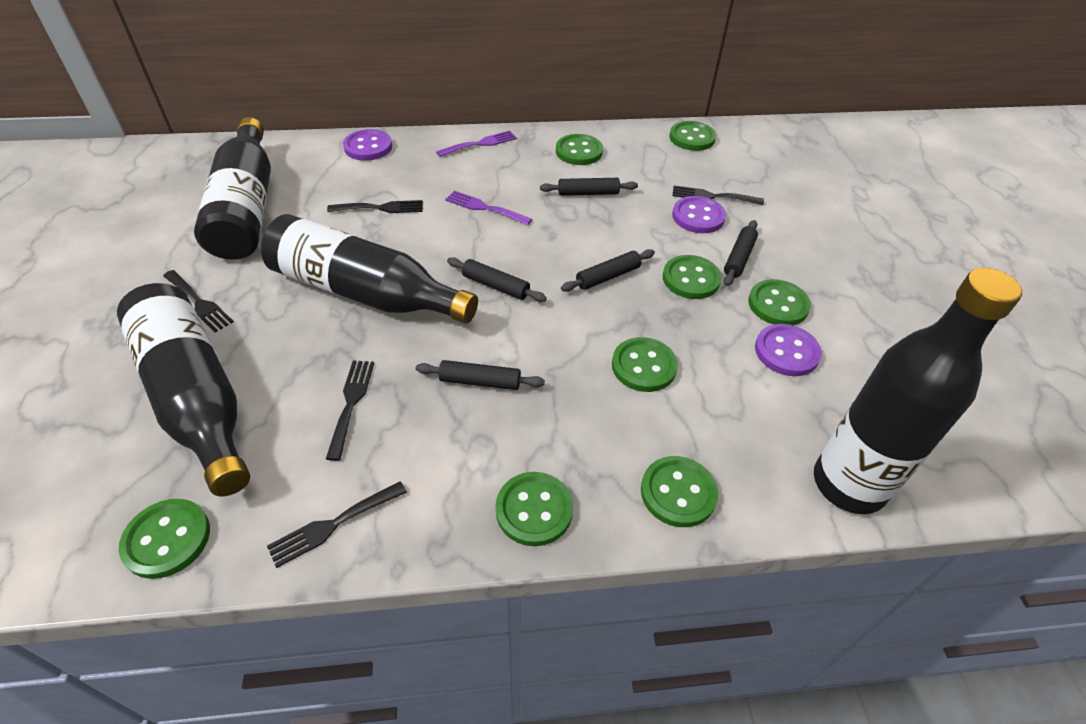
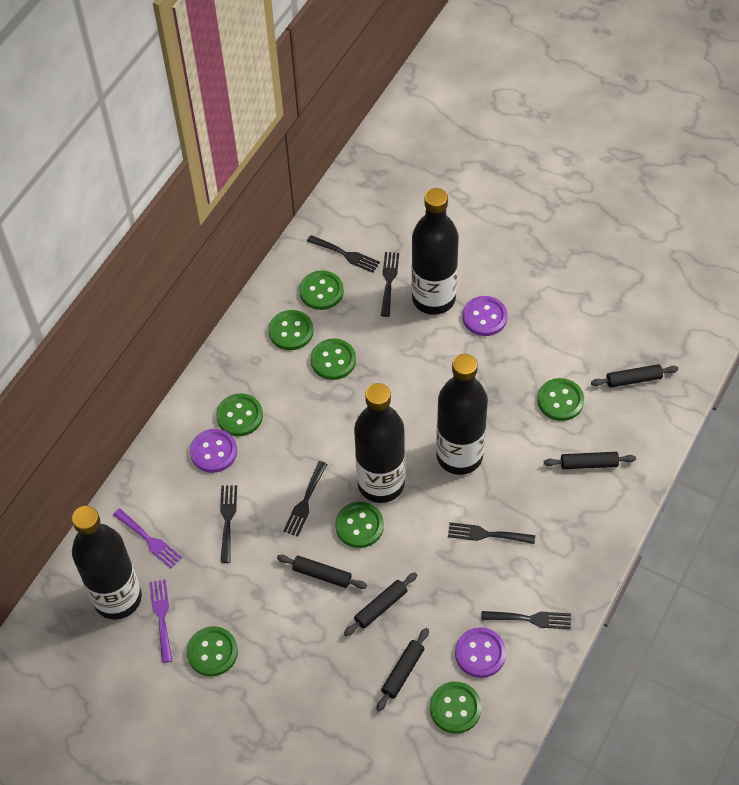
black fork: 5 -> 6

